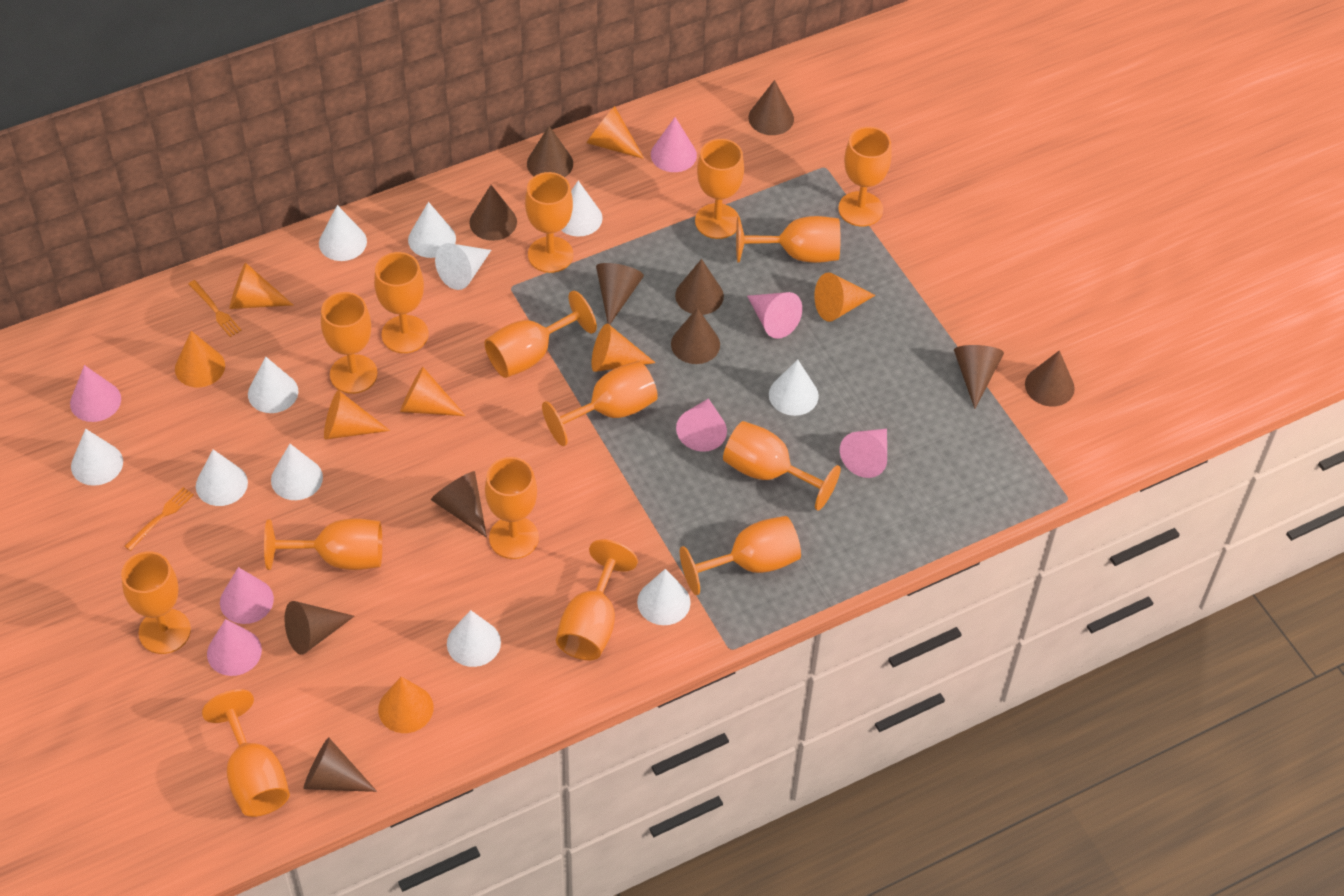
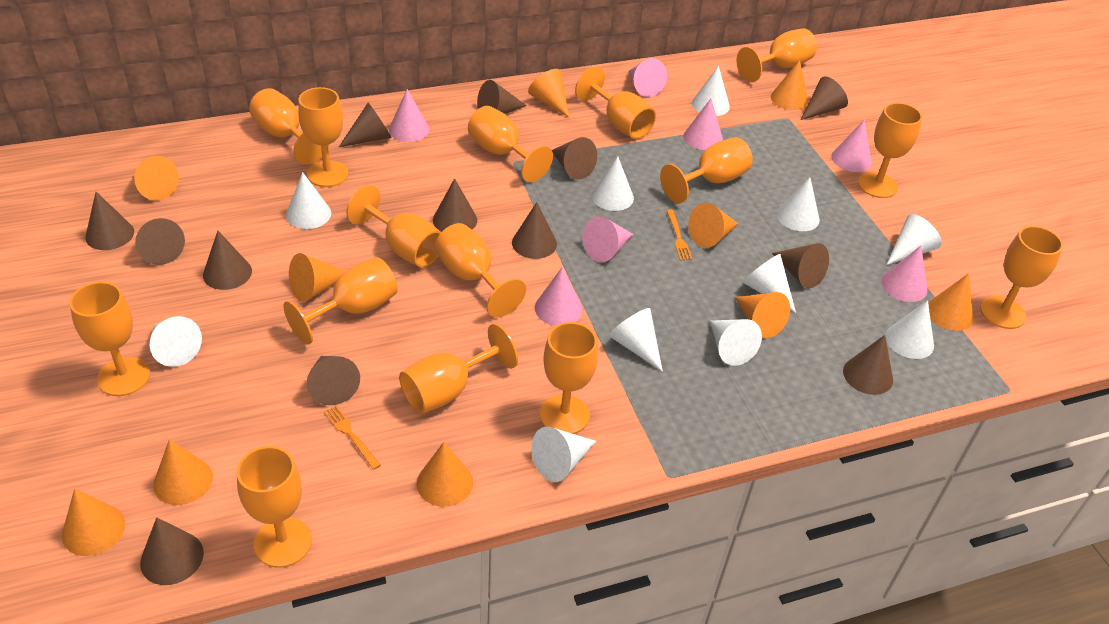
brown cone: 11 -> 13
orange cone: 8 -> 10

